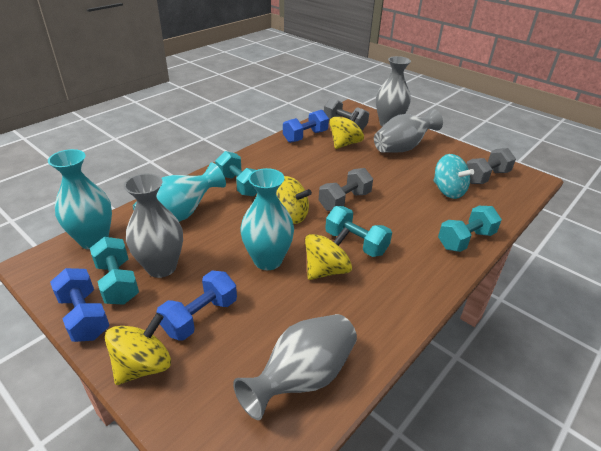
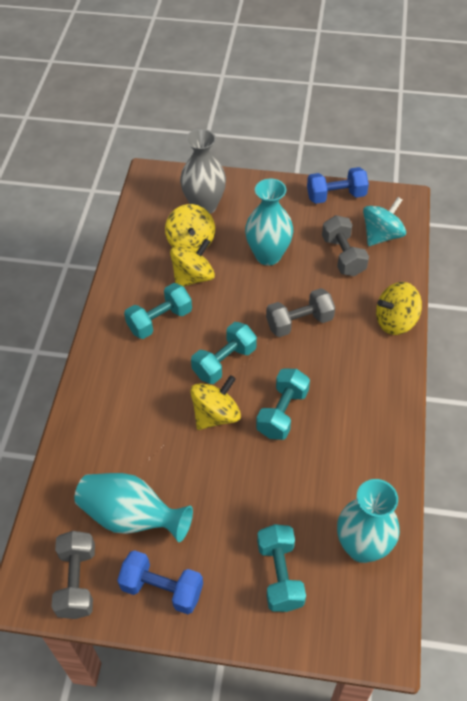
blue dumbbell: 3 -> 2
grey vase: 4 -> 1

